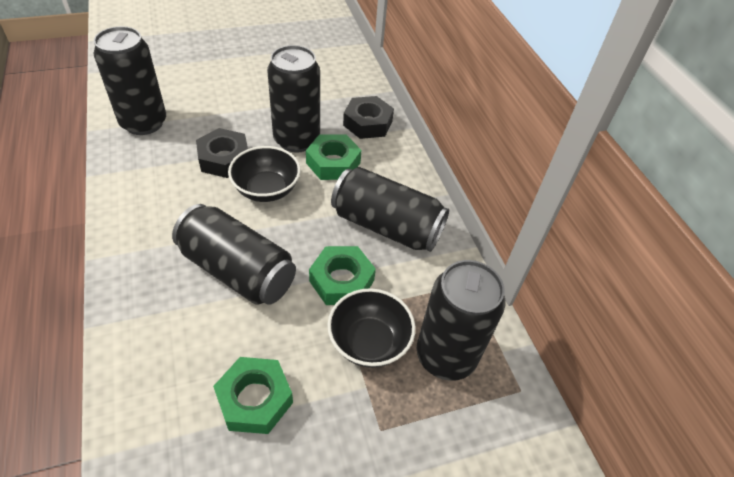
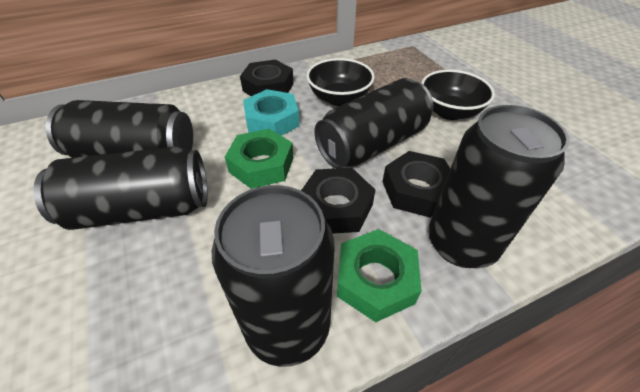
black nut: 2 -> 3
green nut: 3 -> 2
turquoise nut: 0 -> 1

